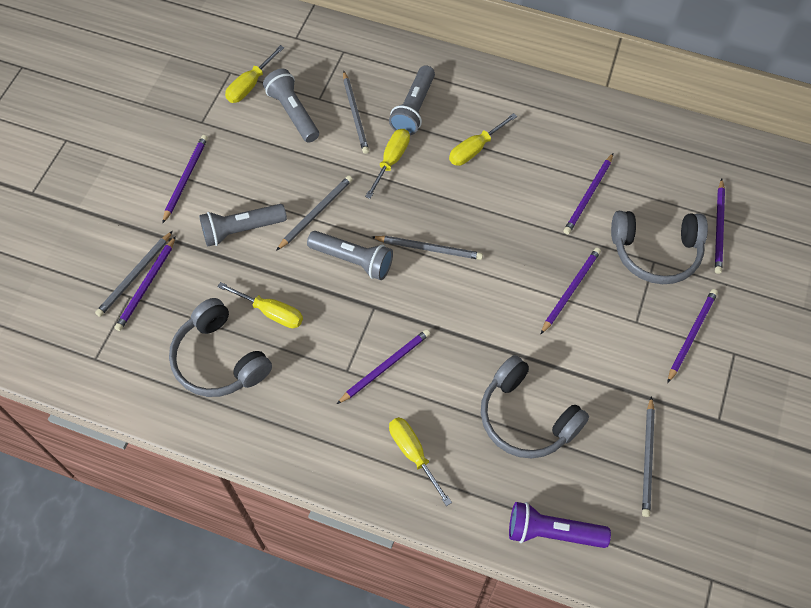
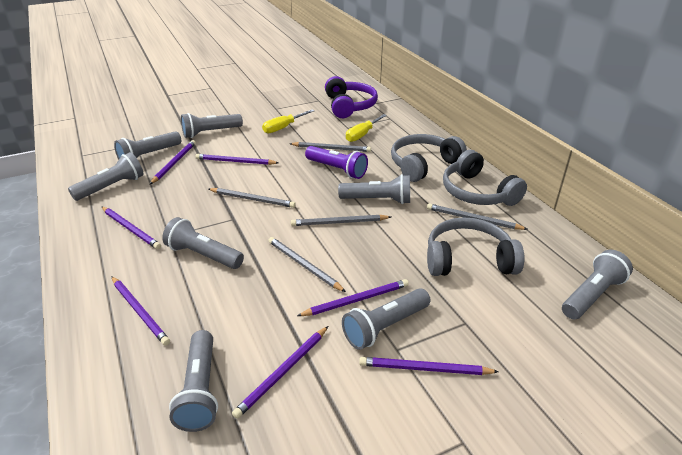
grey flashlight: 4 -> 8
purple headphones: 0 -> 1
yellow screwdriver: 5 -> 2

